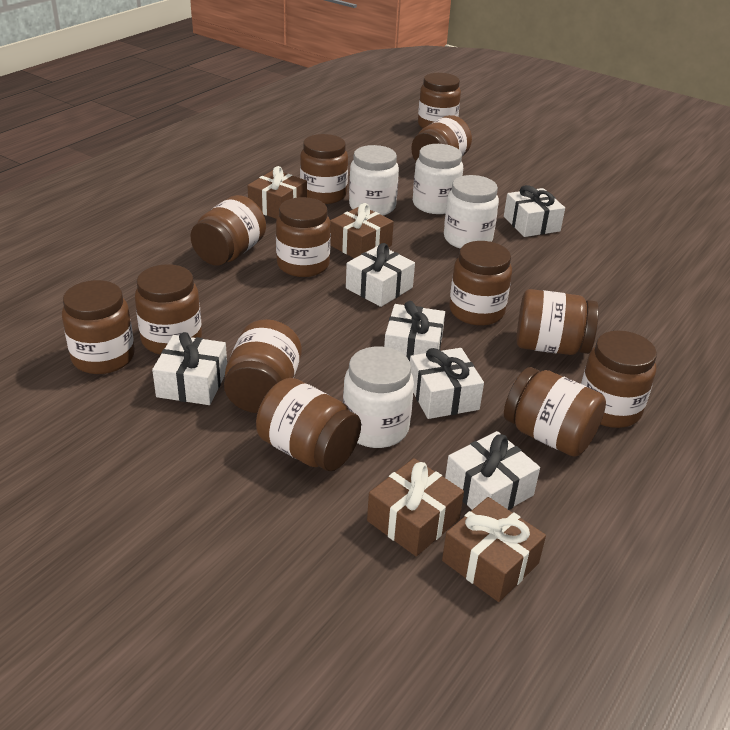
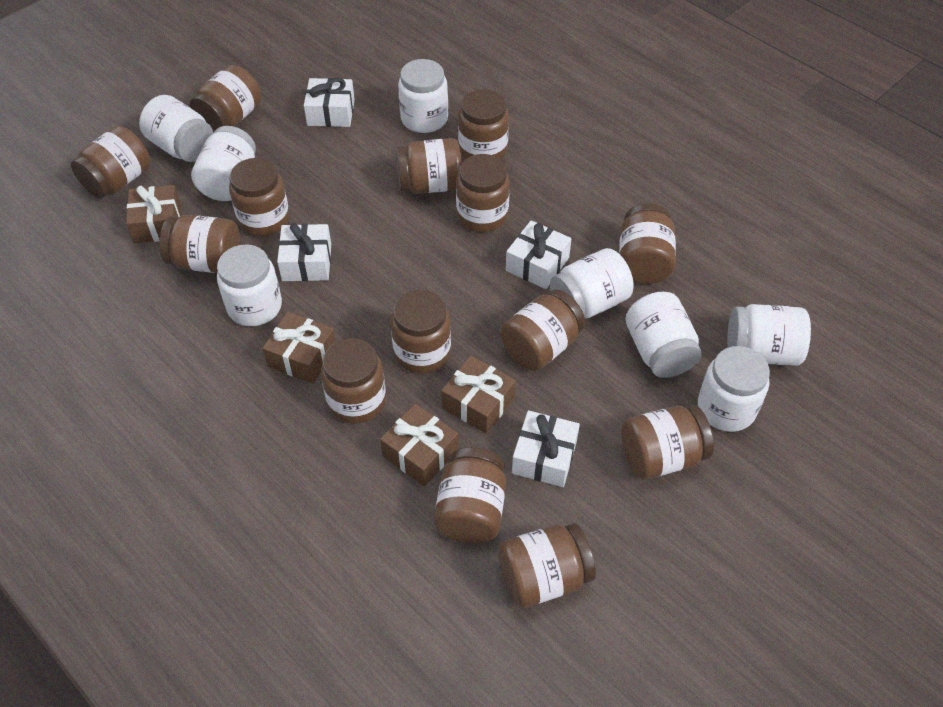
brown jar: 13 -> 14
white gift: 6 -> 4
white jar: 4 -> 8

